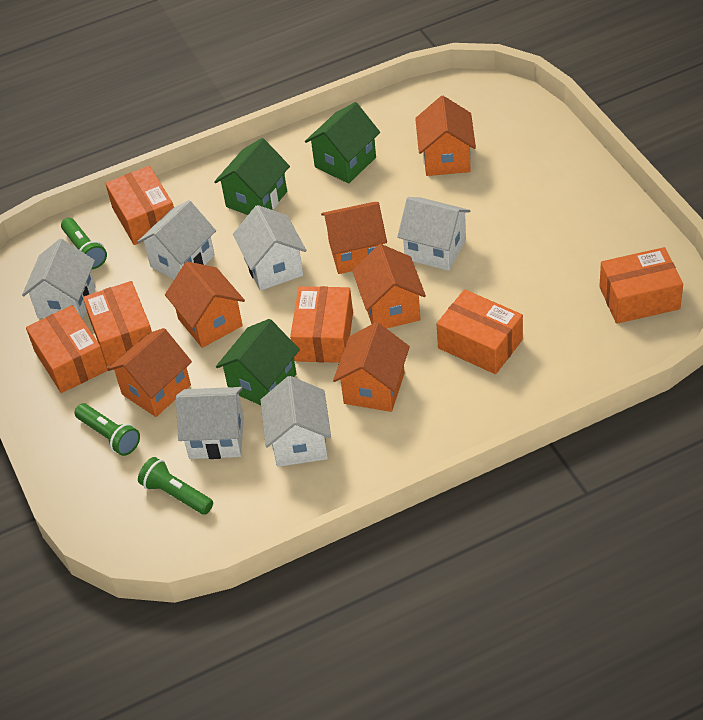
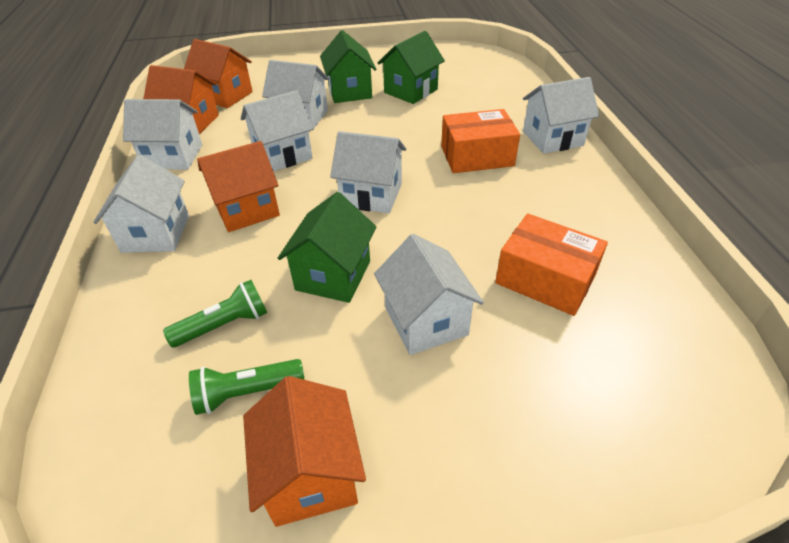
green flashlight: 3 -> 2
orange box: 6 -> 2
orange house: 6 -> 4
white house: 6 -> 7

